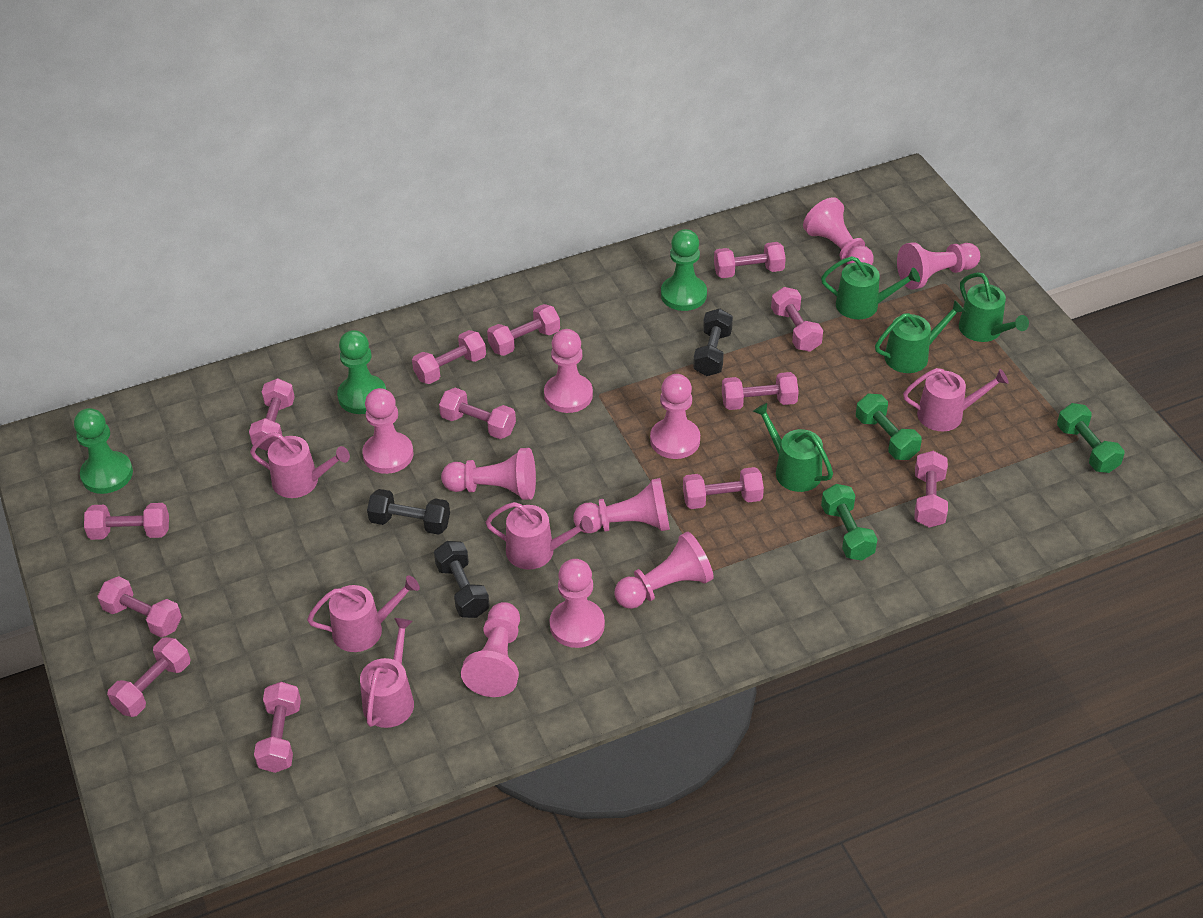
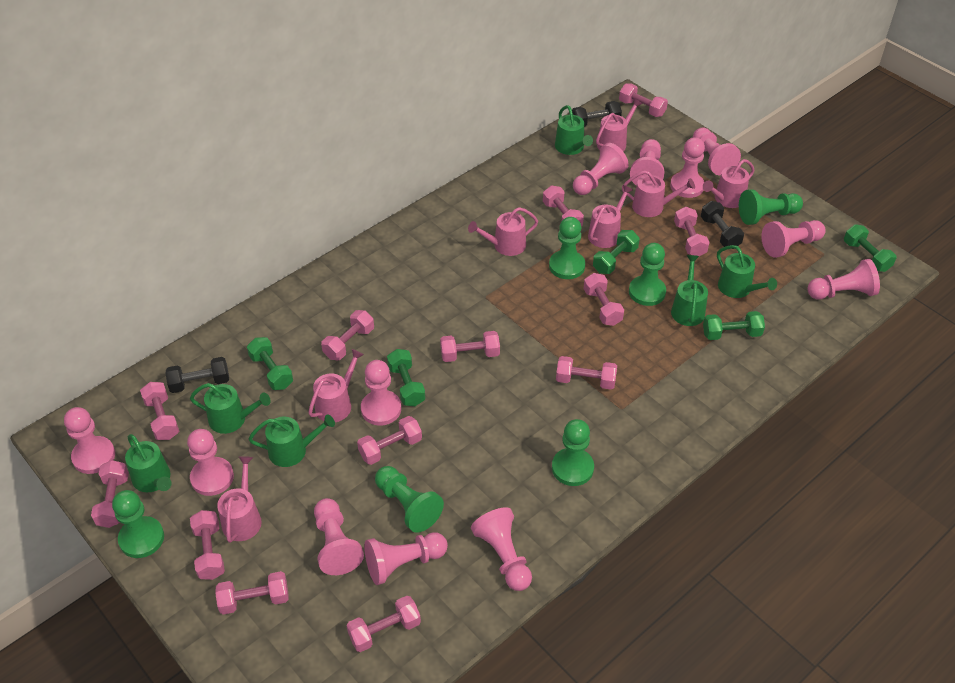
green dumbbell: 3 -> 5
green pawn: 3 -> 6
green watering can: 4 -> 6
pink pawn: 10 -> 12
pink watering can: 5 -> 7

